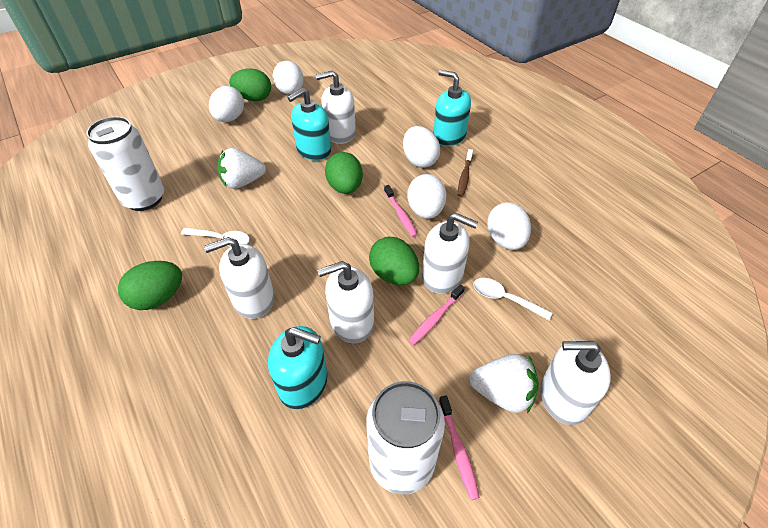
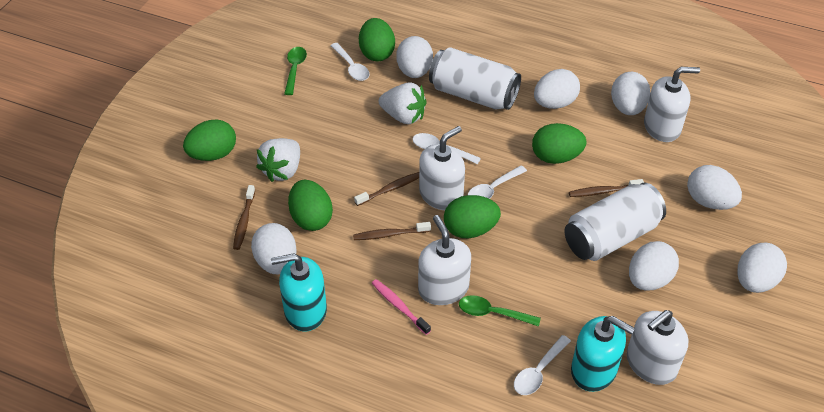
brown toothbrush: 1 -> 4
green egg: 4 -> 5
green spoon: 0 -> 2
pink toothbrush: 3 -> 1
turquoise soap dispenser: 3 -> 2
white egg: 5 -> 7
white soap dispenser: 5 -> 4
white spoon: 2 -> 4

